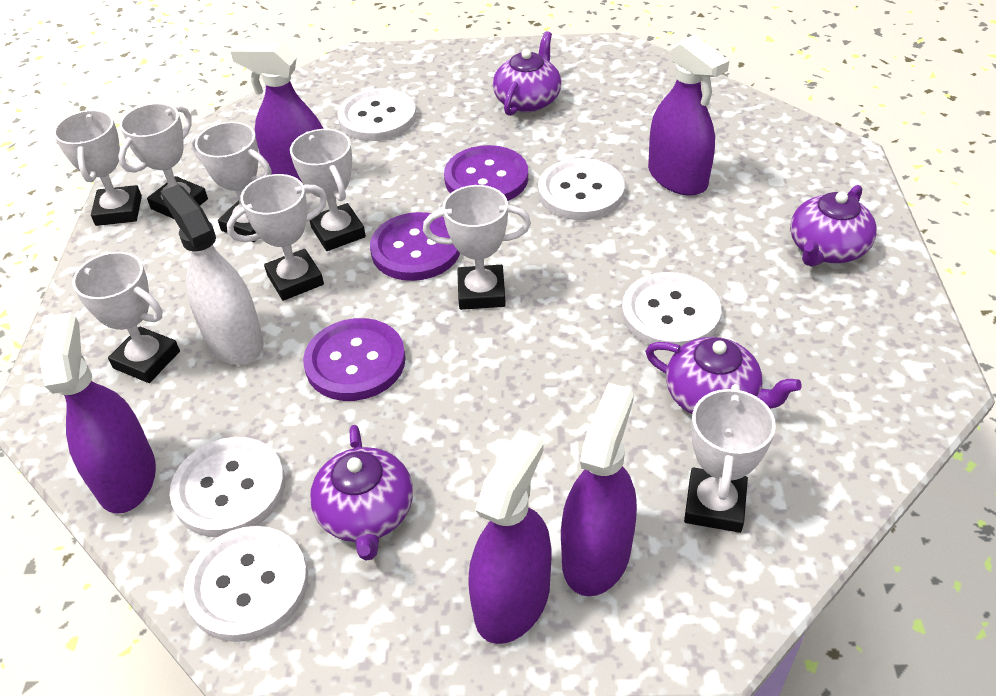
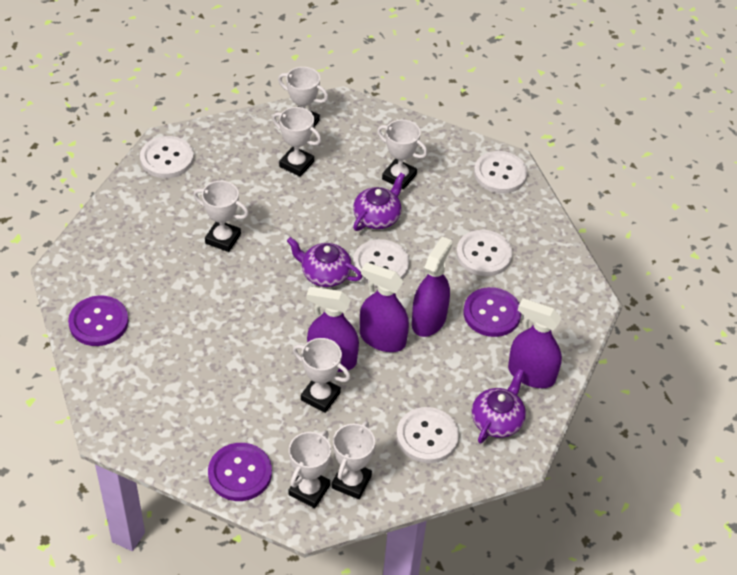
purple spray bottle: 5 -> 4
purple teapot: 4 -> 3
white spray bottle: 1 -> 0
white trophy: 8 -> 7

